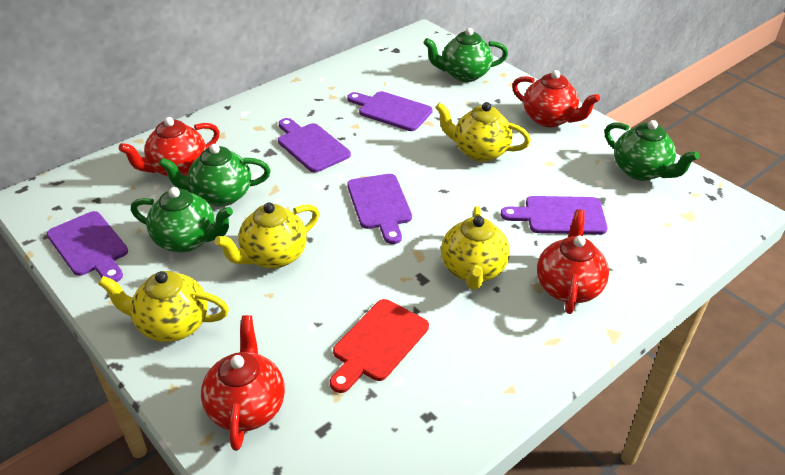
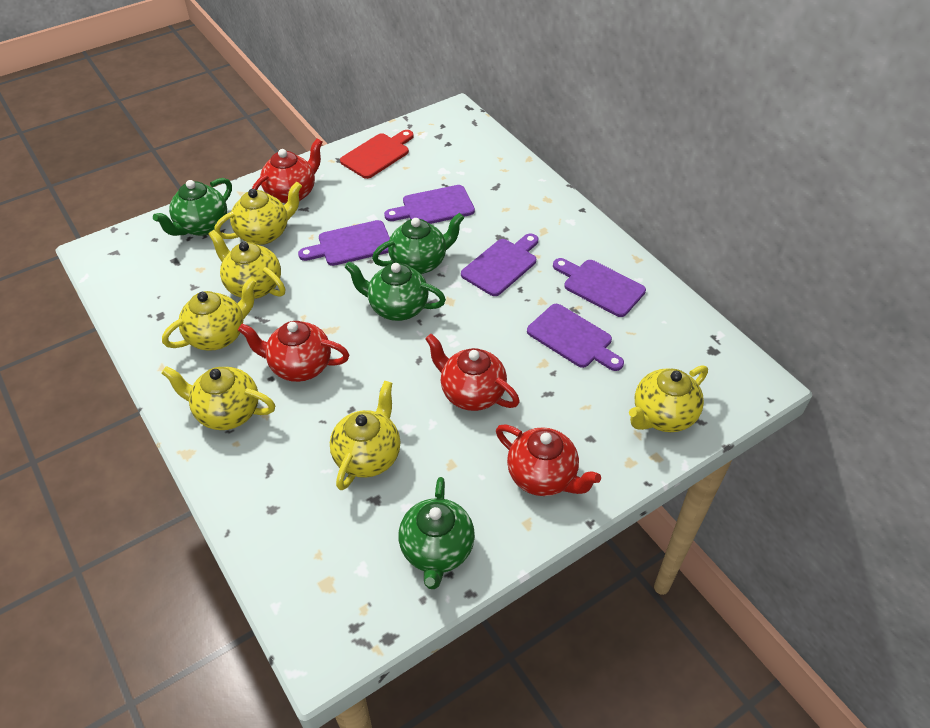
yellow teapot: 4 -> 6

